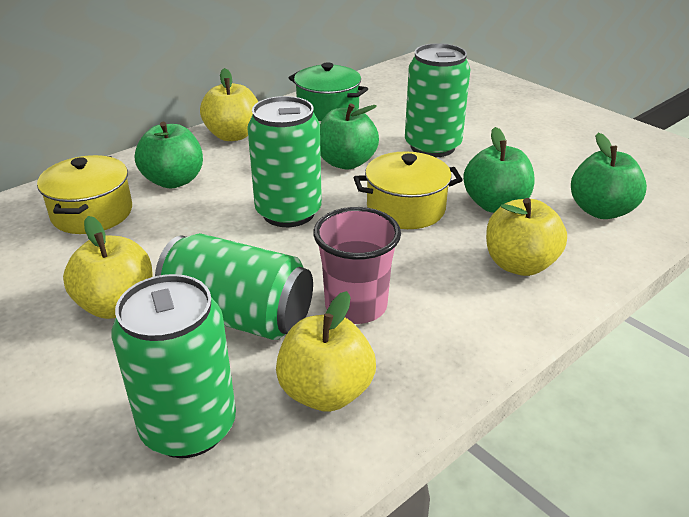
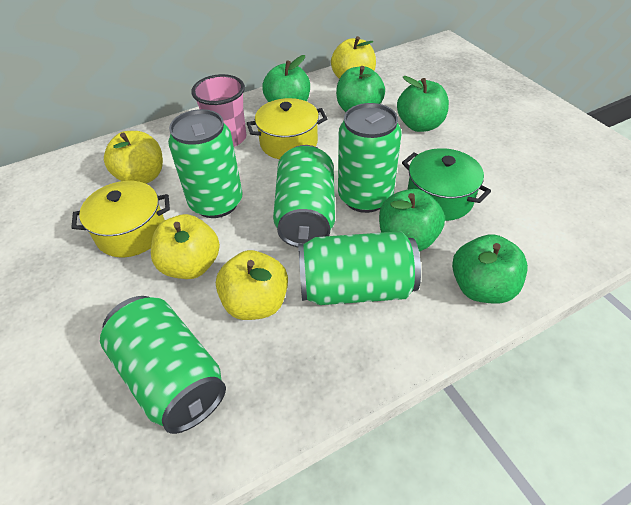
green apple: 4 -> 5
green can: 4 -> 5

